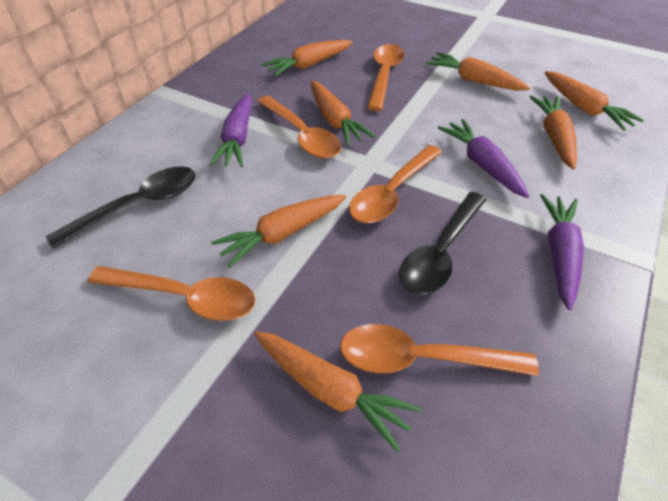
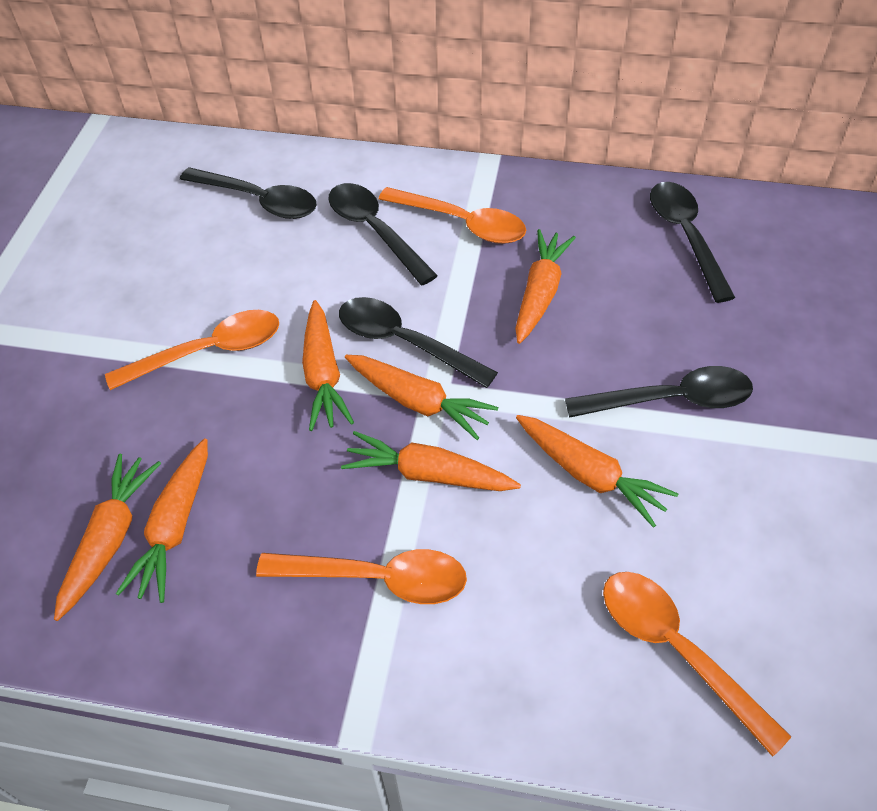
black spoon: 2 -> 5
orange spoon: 5 -> 4
purple carrot: 3 -> 0

